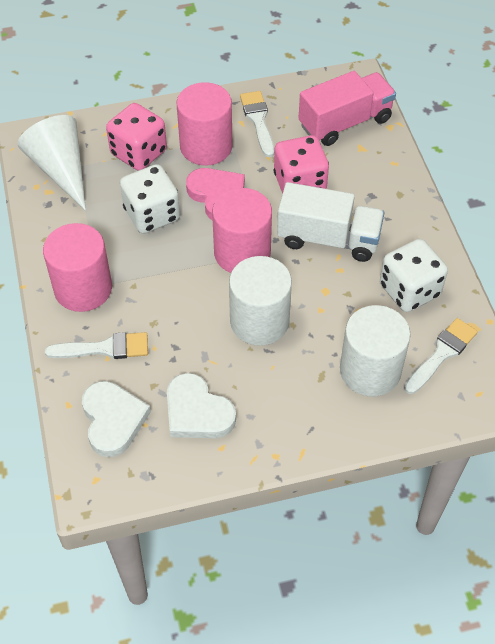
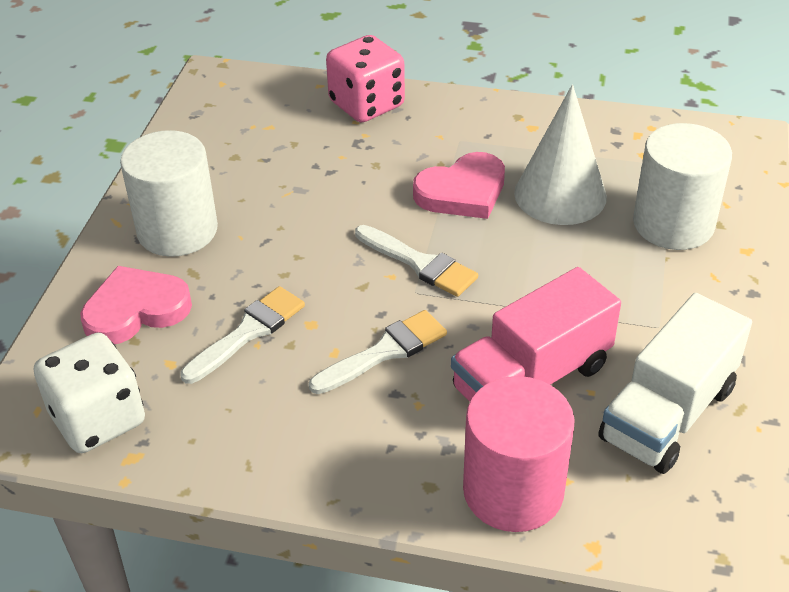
pink cylinder: 3 -> 1
pink dice: 2 -> 1
pink heart: 1 -> 2
white dice: 2 -> 1
white heart: 2 -> 0

